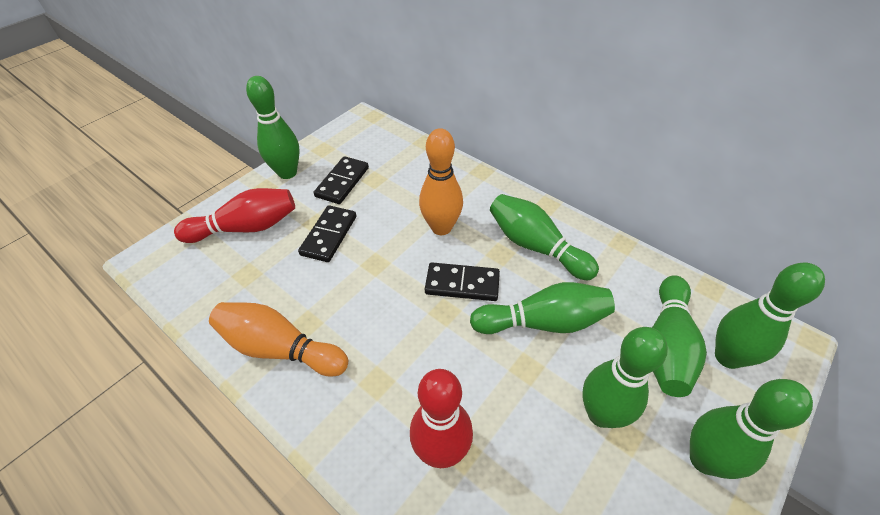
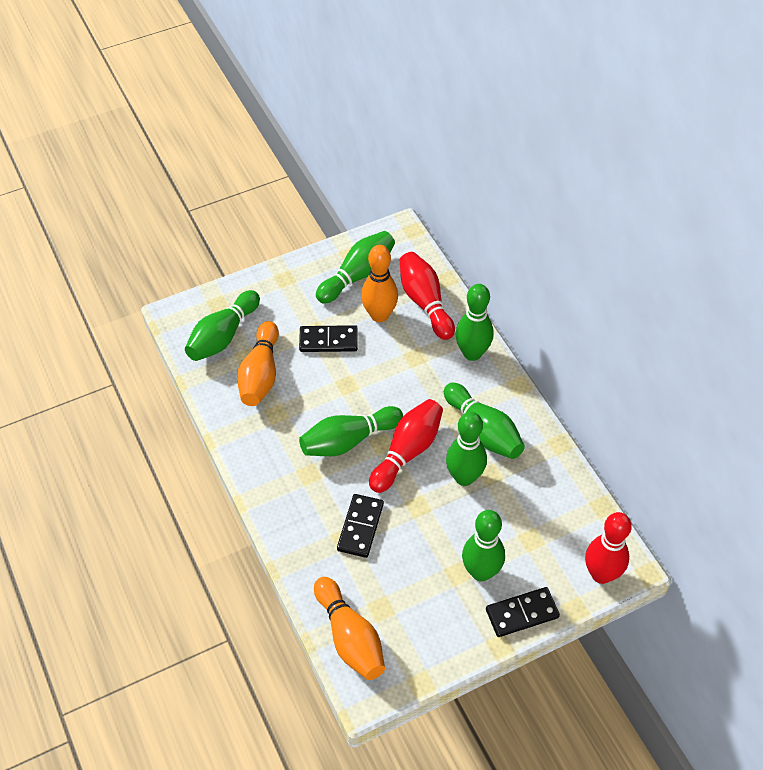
orange bowling pin: 2 -> 3
red bowling pin: 2 -> 3

